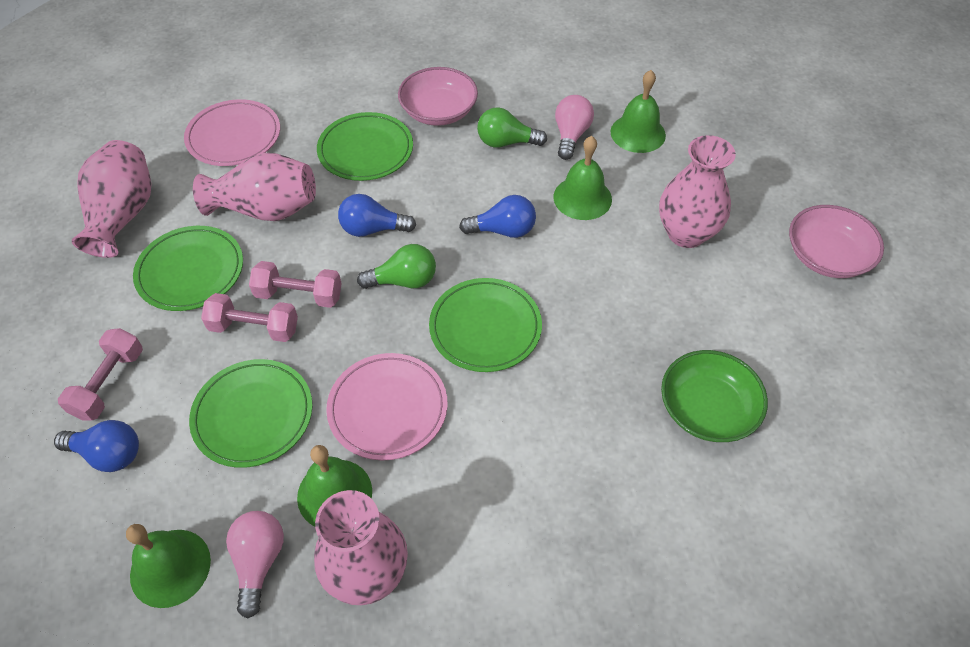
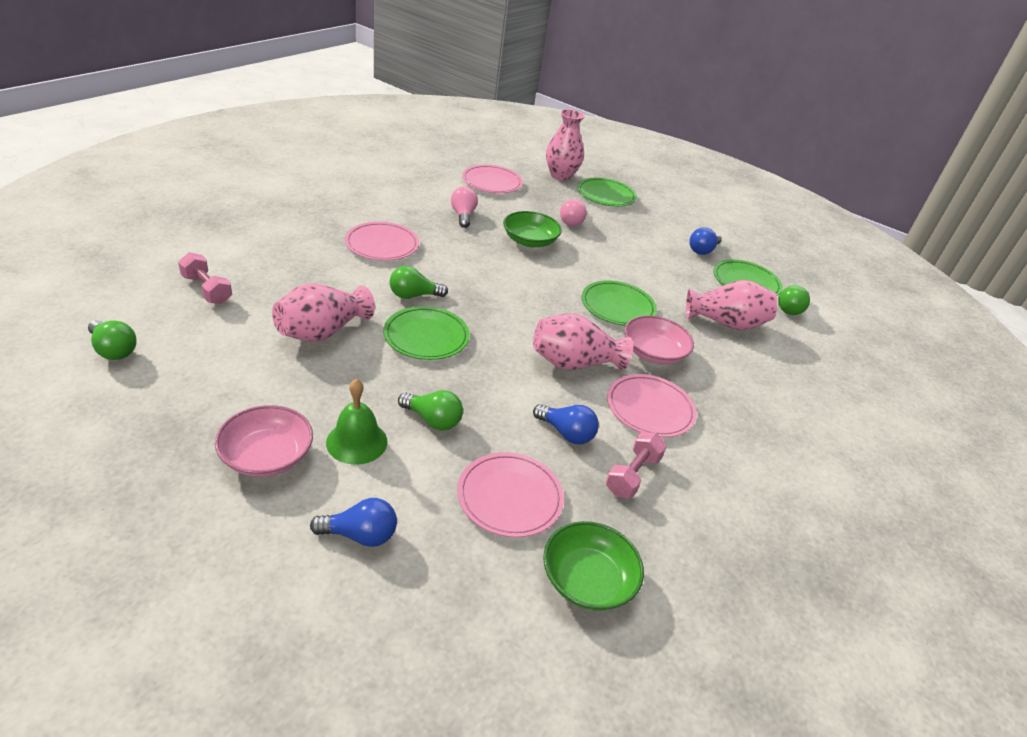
green bell: 4 -> 1
green bowl: 1 -> 2
green light bulb: 2 -> 4
pink dumbbell: 3 -> 2
pink plate: 2 -> 4

